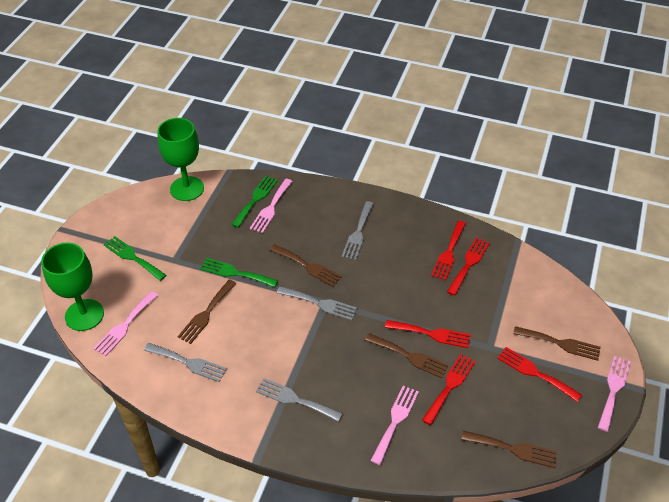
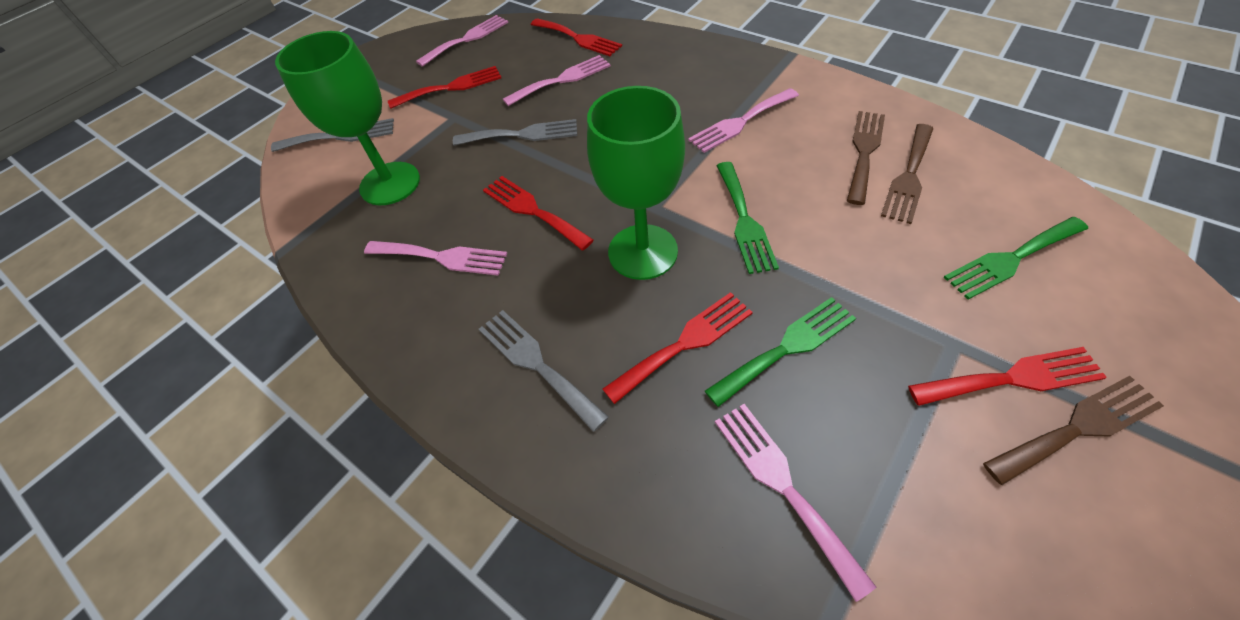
brown fork: 5 -> 3
grey fork: 4 -> 3
pink fork: 4 -> 5

